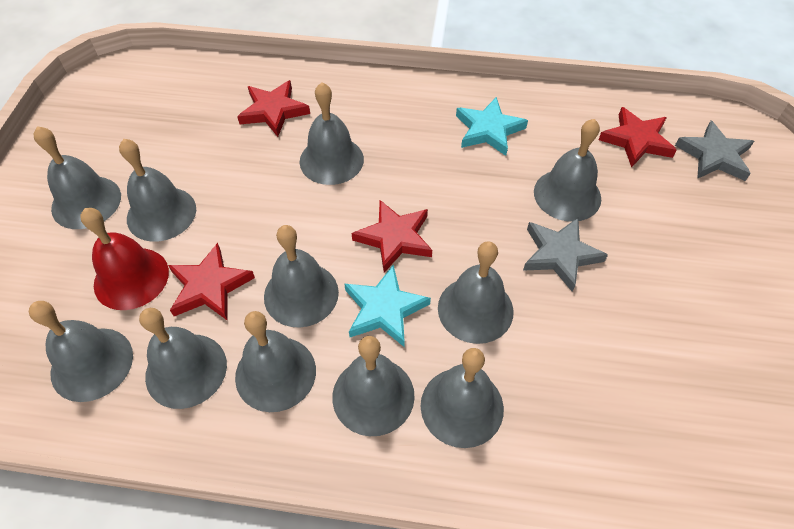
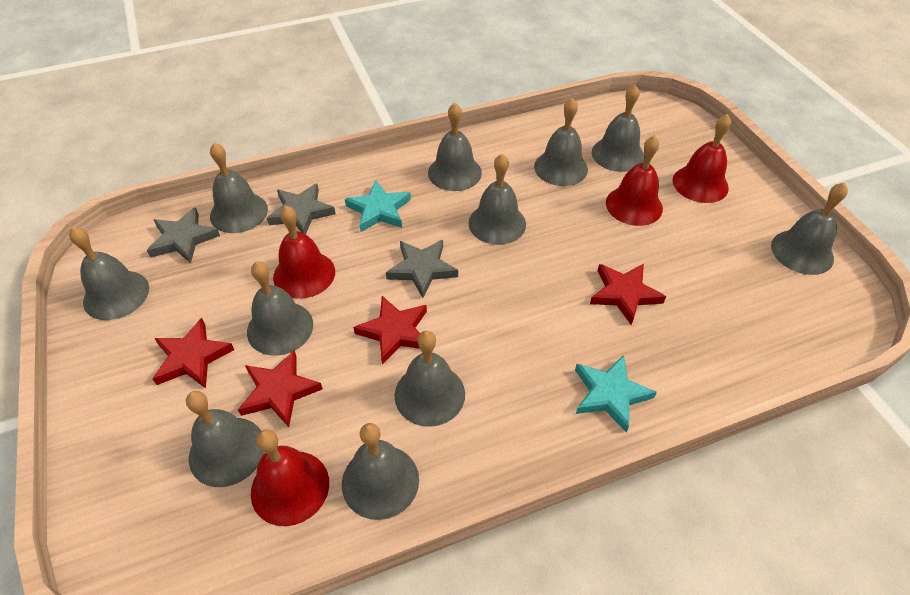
grey star: 2 -> 3
red bell: 1 -> 4

